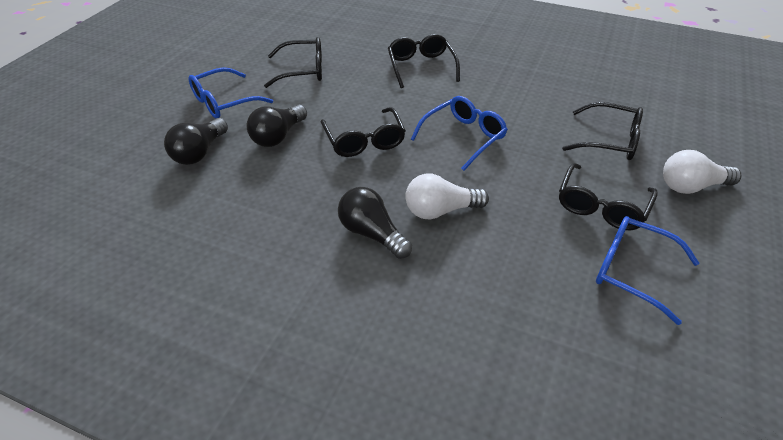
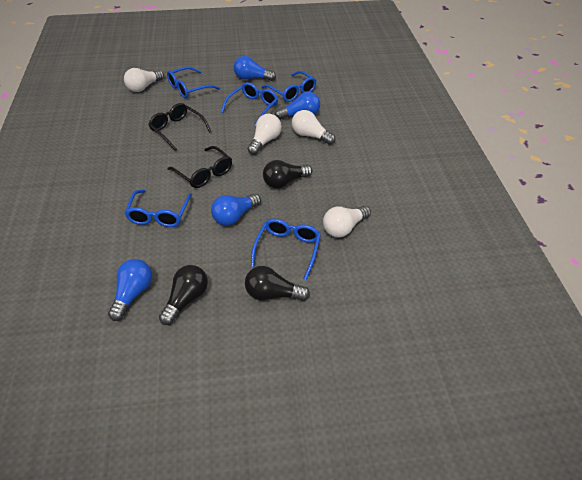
black glasses: 5 -> 2
blue glasses: 3 -> 5
blue light bulb: 0 -> 4
white light bulb: 2 -> 4

